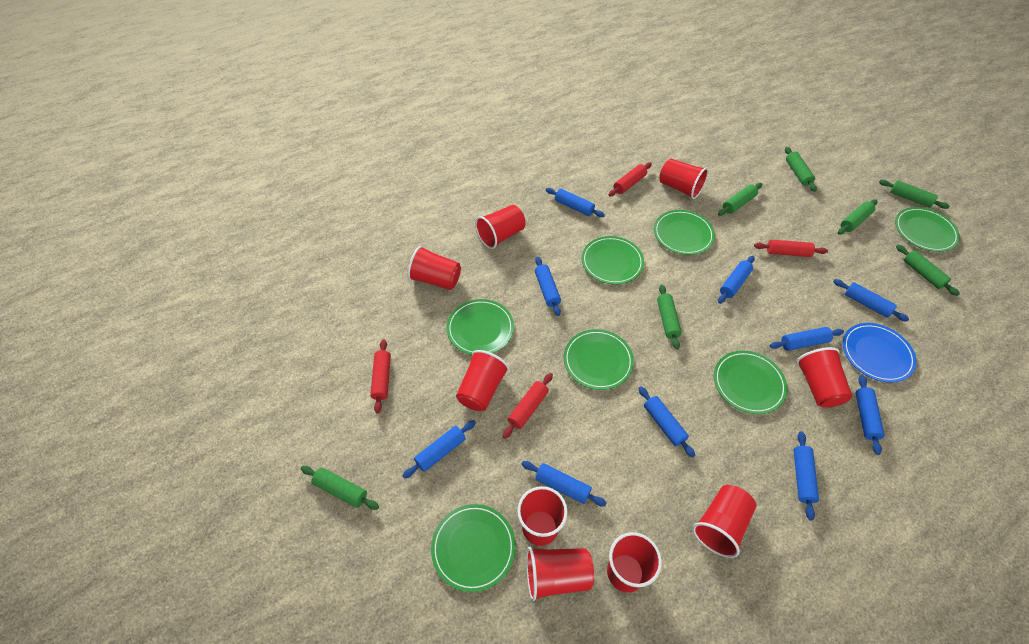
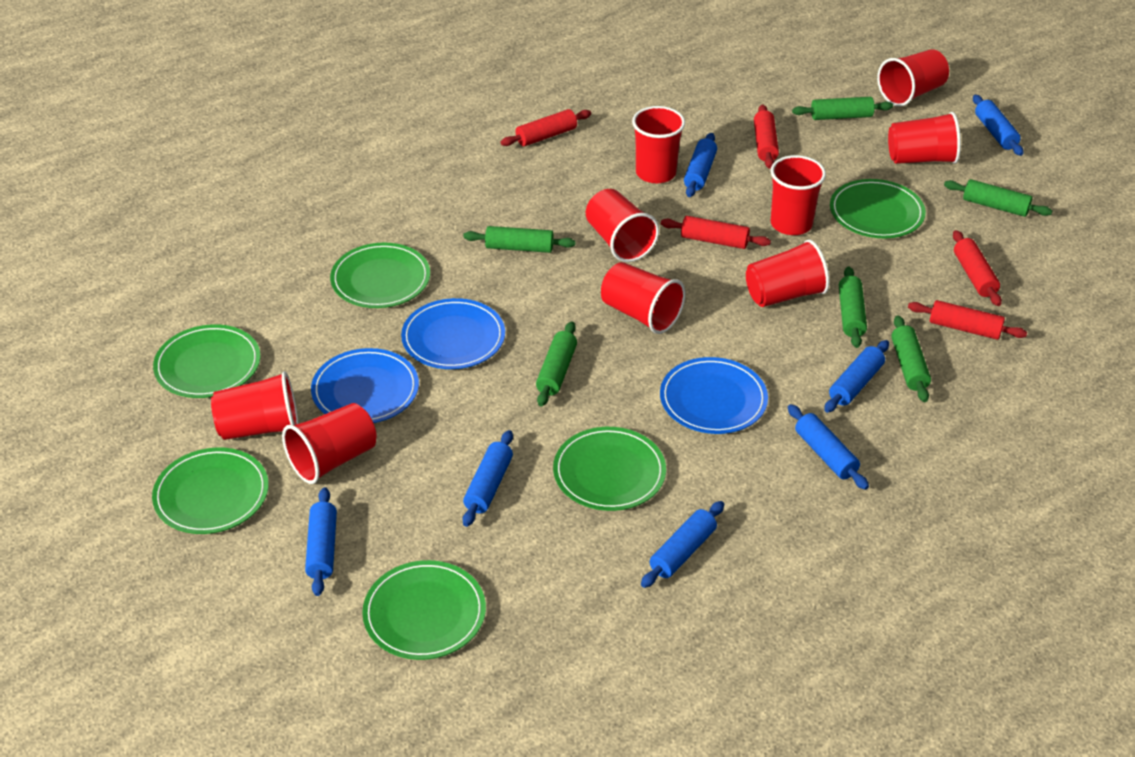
blue plate: 1 -> 3
blue rolling pin: 10 -> 7
green plate: 7 -> 6
green rolling pin: 7 -> 6
red rolling pin: 4 -> 5

